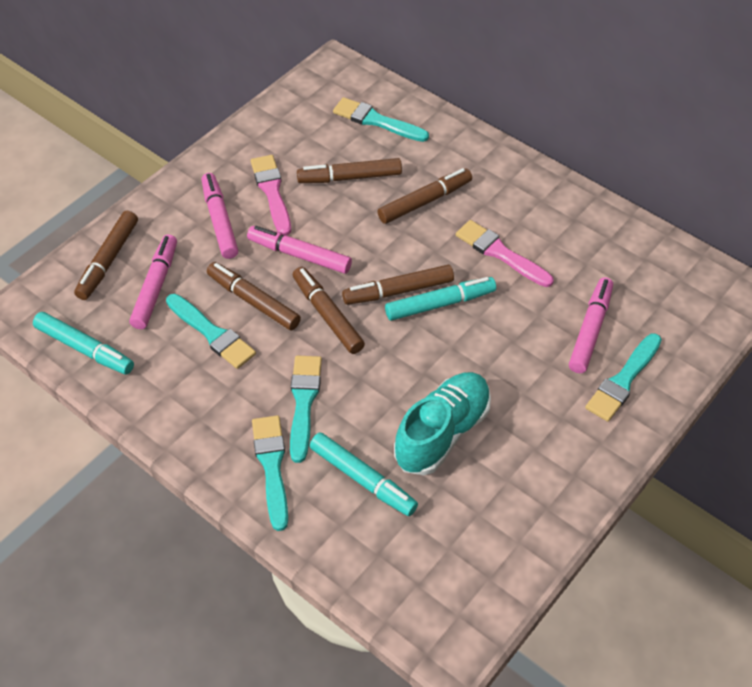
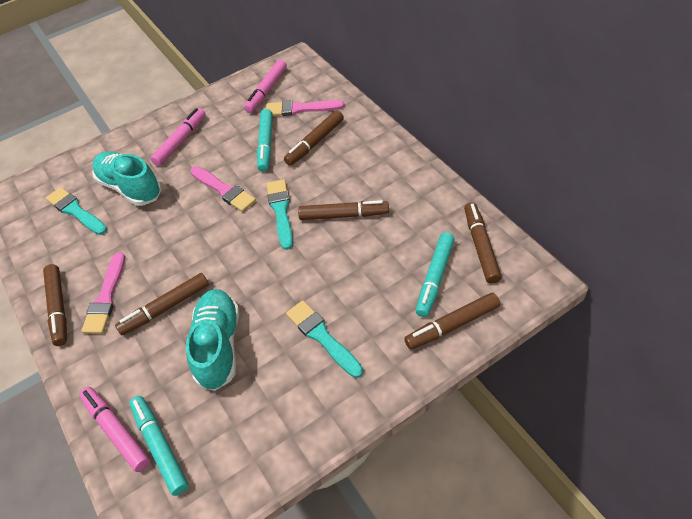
pink brush: 2 -> 3
pink marker: 4 -> 3
turquoise brush: 5 -> 3
turquoise shoe: 1 -> 2

